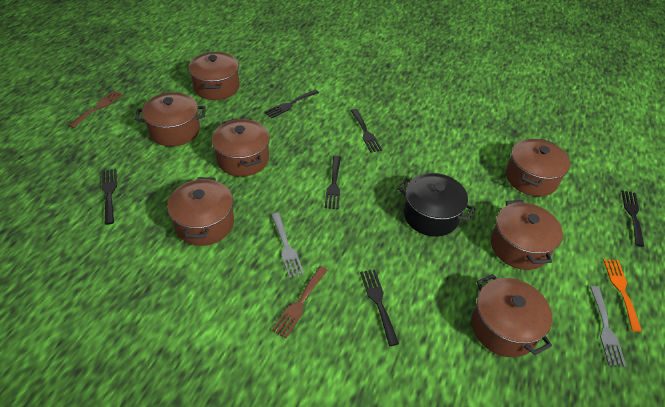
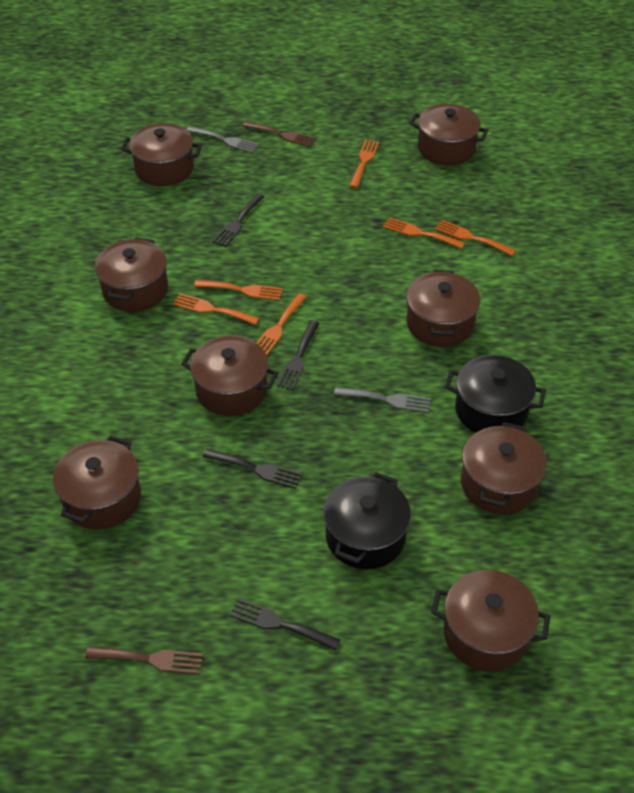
black fork: 6 -> 4
black pot: 1 -> 2
brown pot: 7 -> 8
orange fork: 1 -> 6

